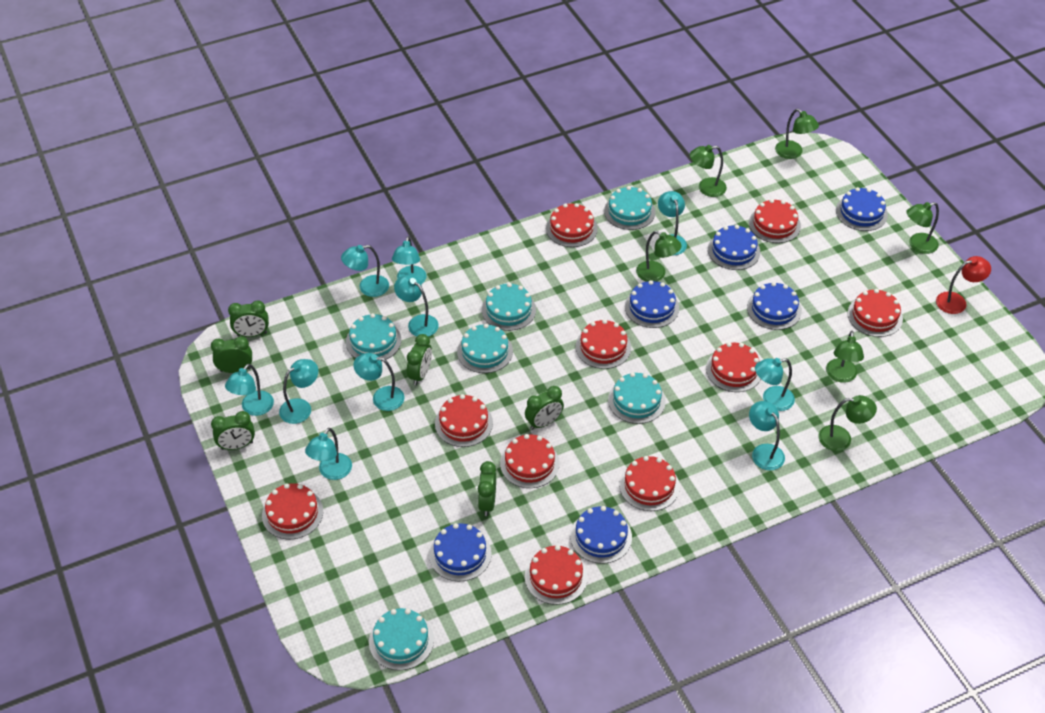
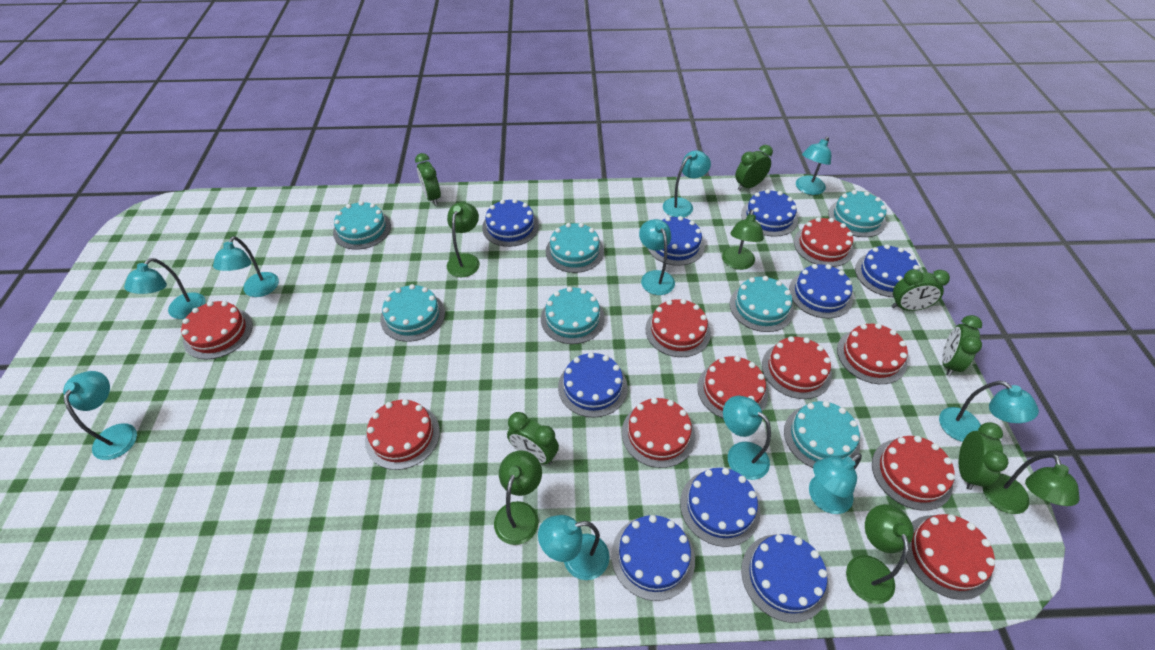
blue cake: 6 -> 9
green lamp: 6 -> 5
red lamp: 1 -> 0
turquoise cake: 6 -> 7

